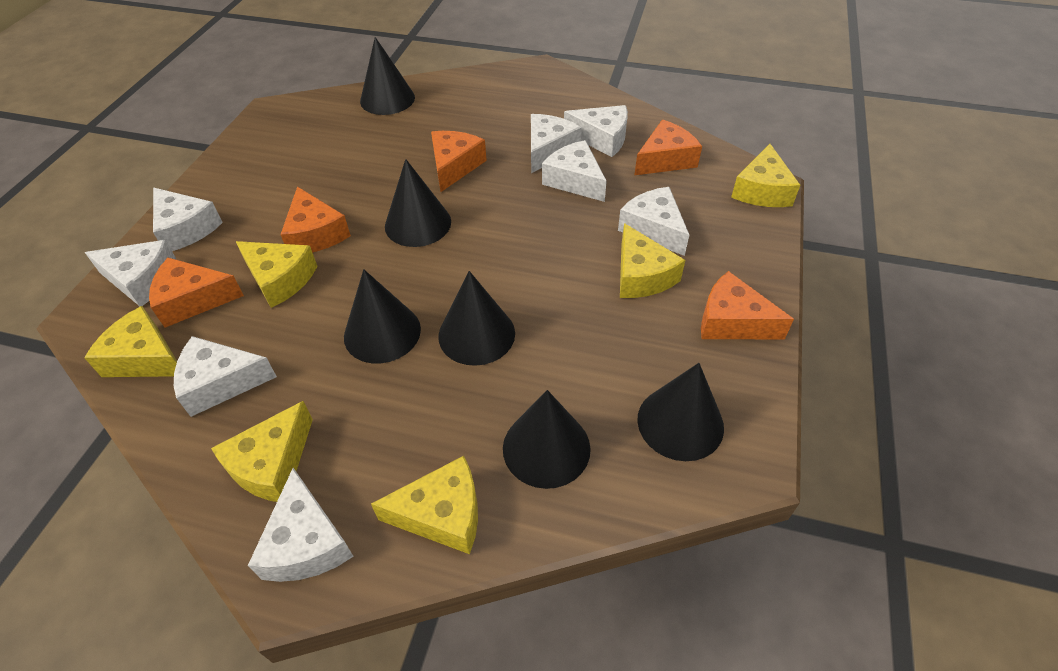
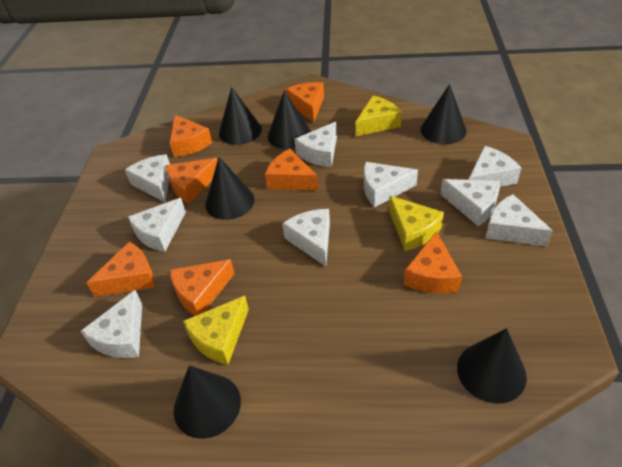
orange cheese: 5 -> 7
white cheese: 8 -> 9
yellow cheese: 6 -> 3

